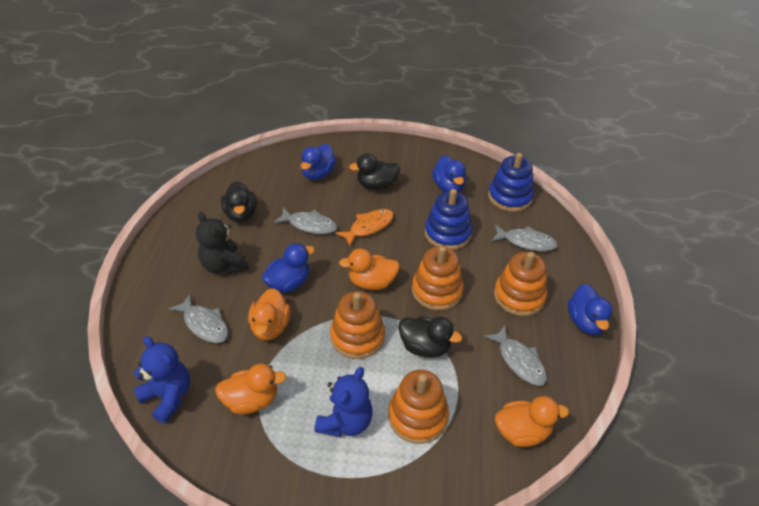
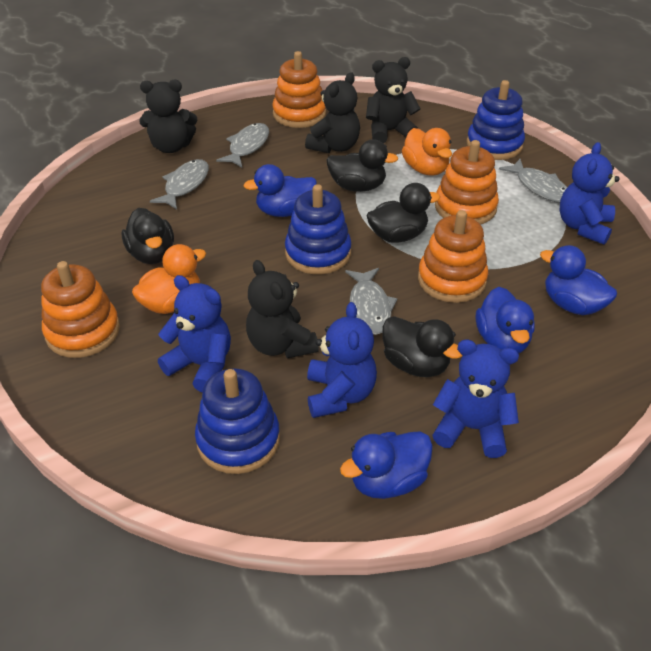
black duck: 3 -> 4
black teddy bear: 1 -> 4
blue stacking toy: 2 -> 3
blue teddy bear: 2 -> 4
orange duck: 4 -> 2
orange fish: 1 -> 0

